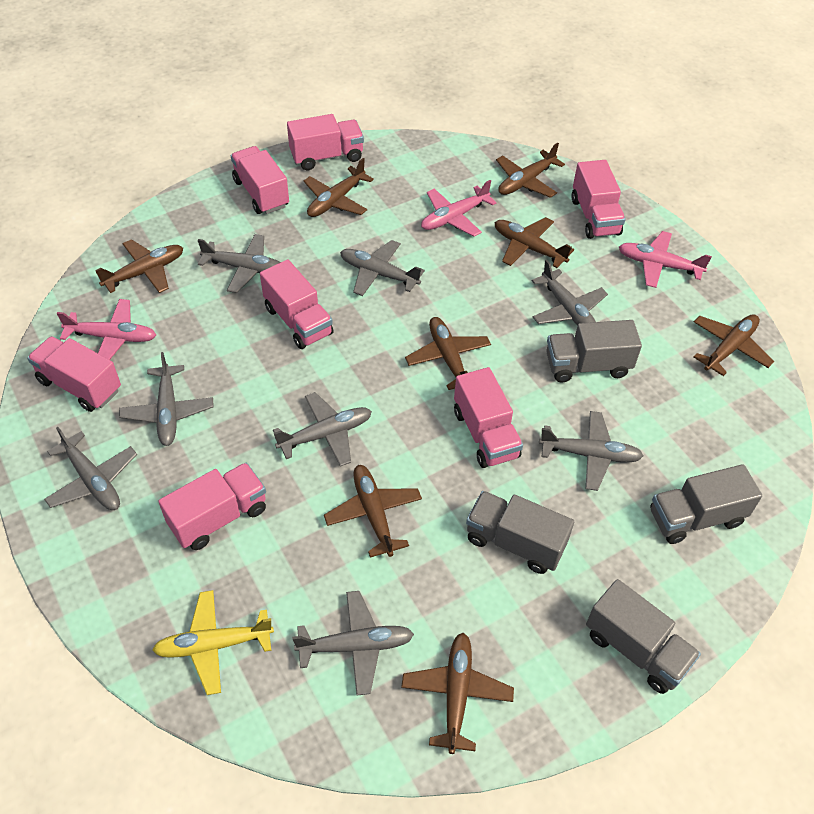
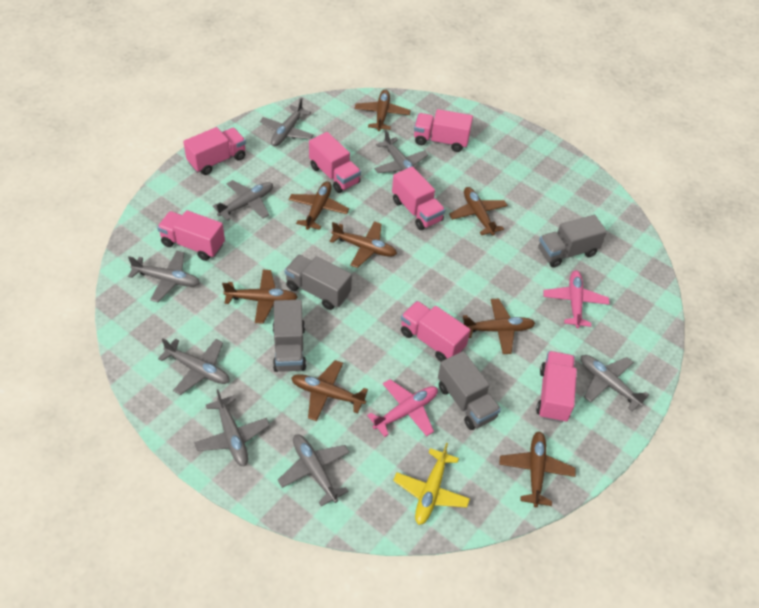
pink plane: 3 -> 2

